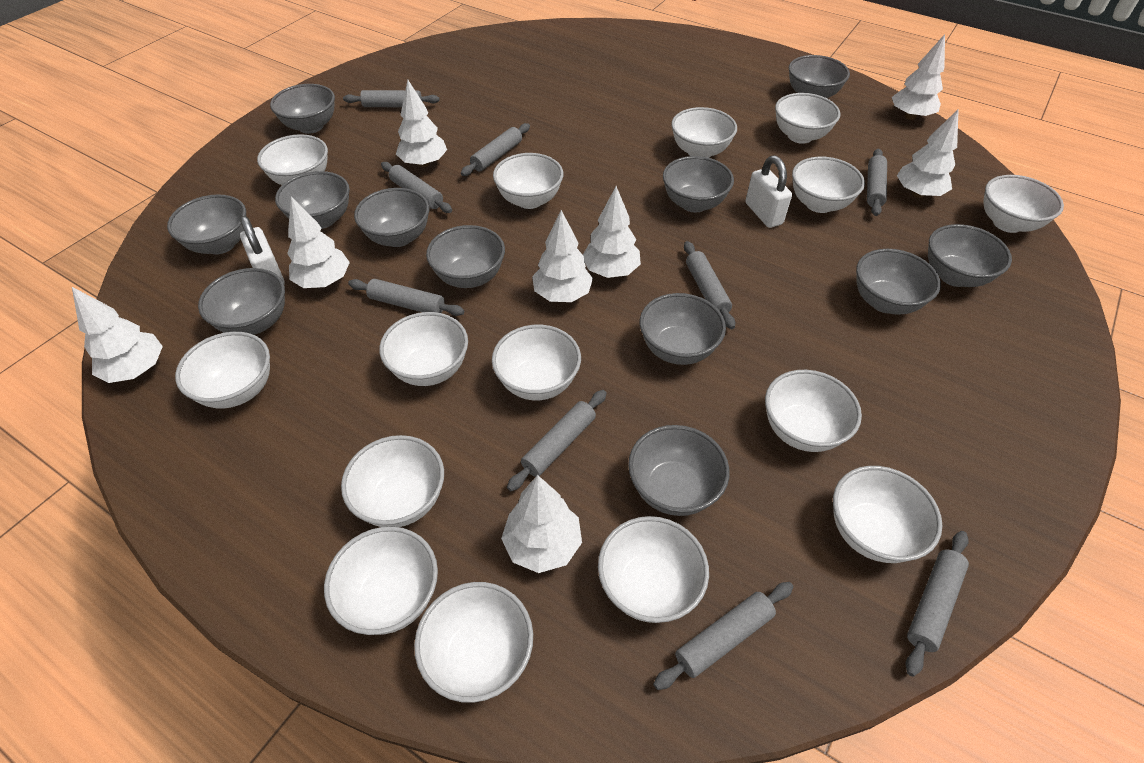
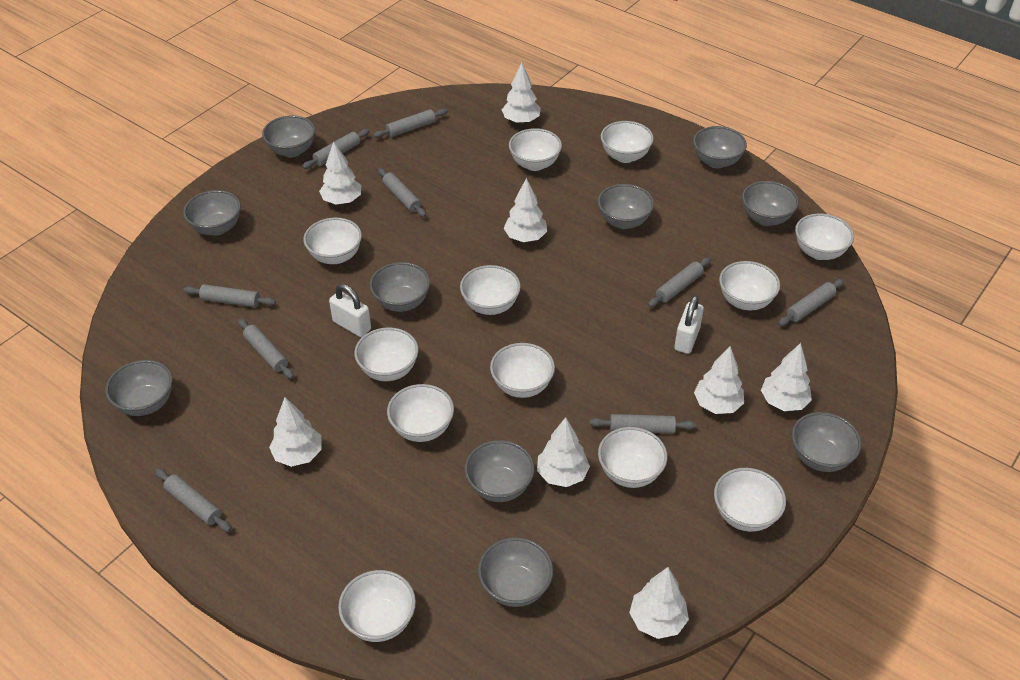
grey bowl: 12 -> 10
white bowl: 15 -> 12

